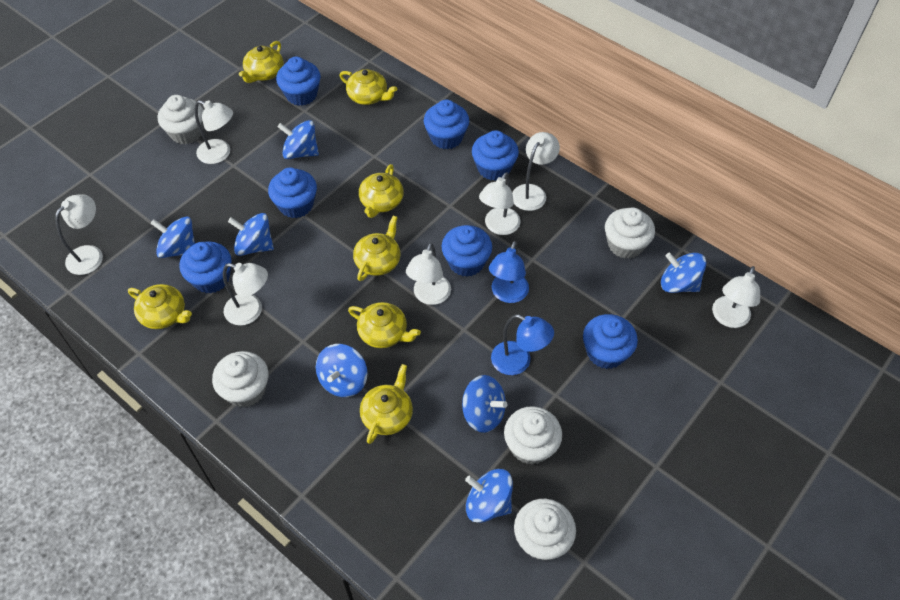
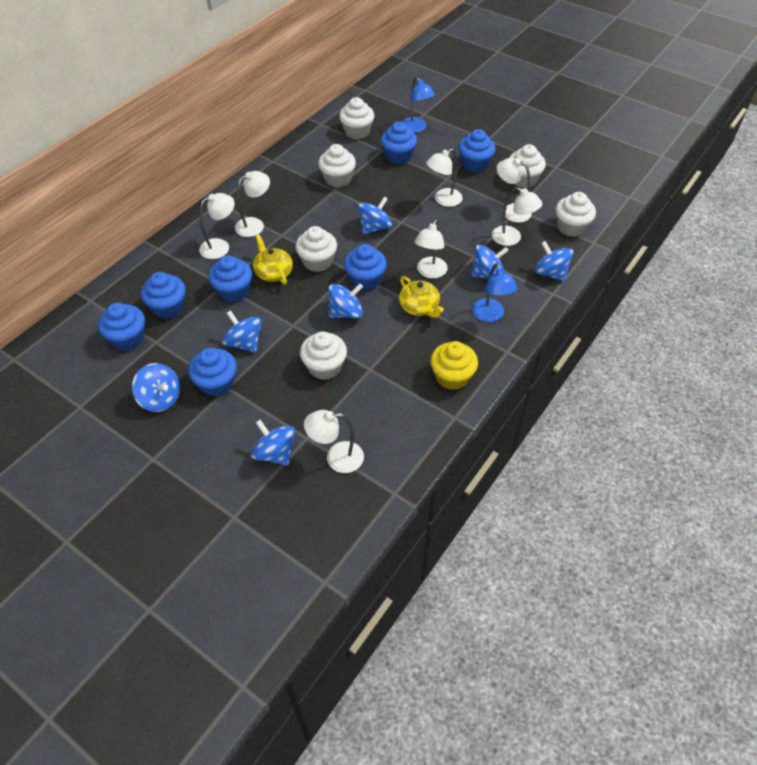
white cupcake: 5 -> 6
yellow cupcake: 0 -> 1
yellow teapot: 7 -> 2

